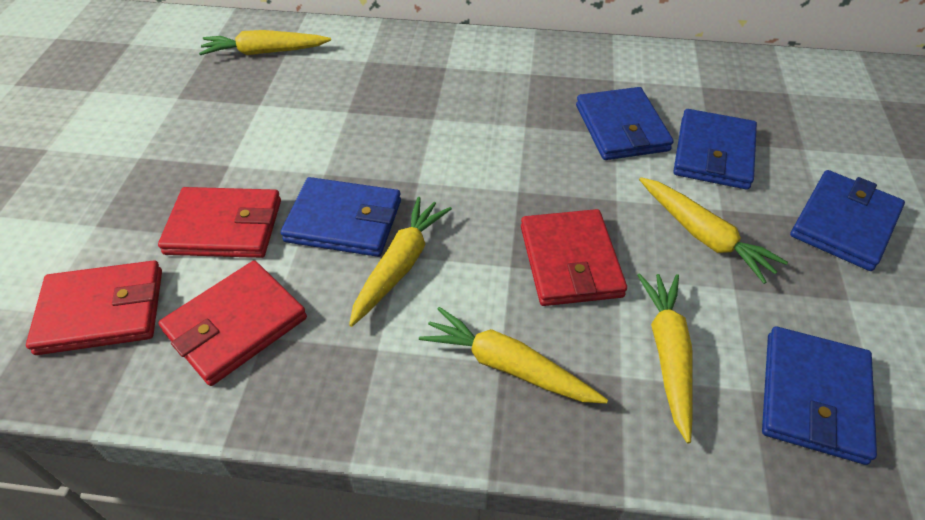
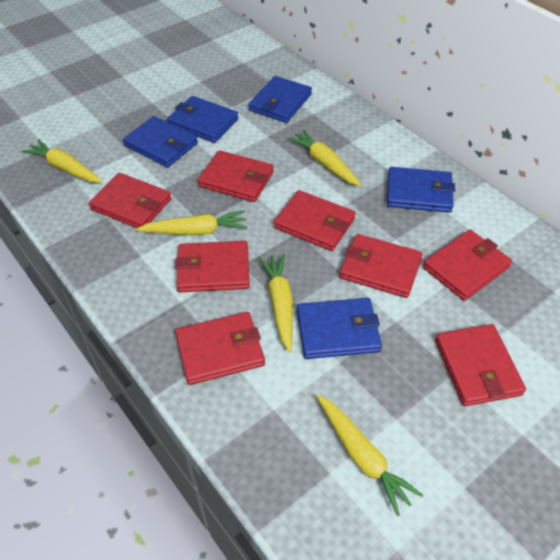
red wallet: 4 -> 8

